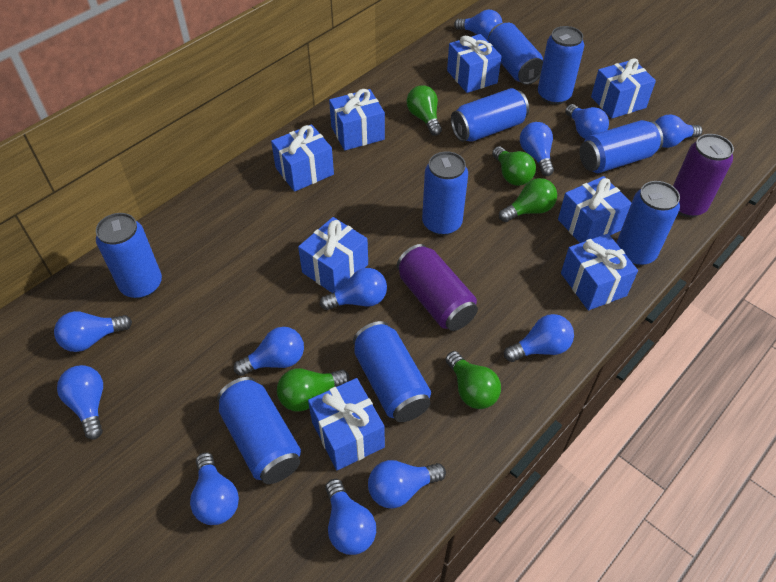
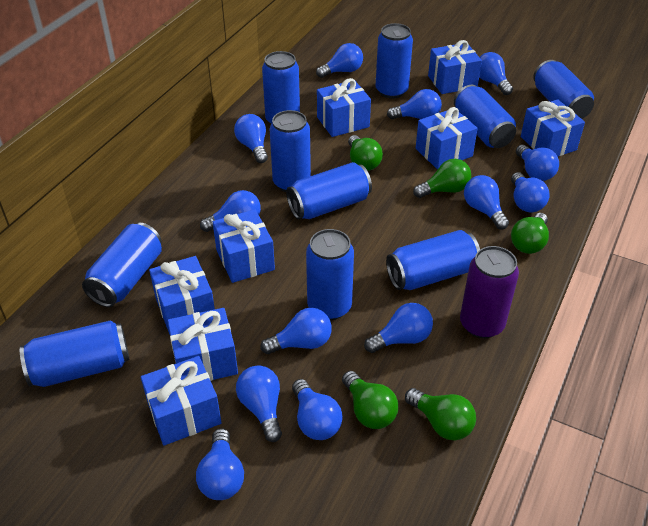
blue can: 9 -> 10
blue light bulb: 12 -> 13
purple can: 2 -> 1

